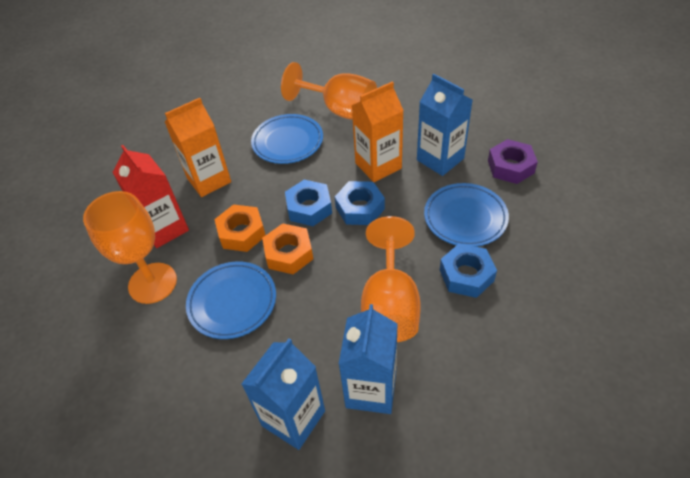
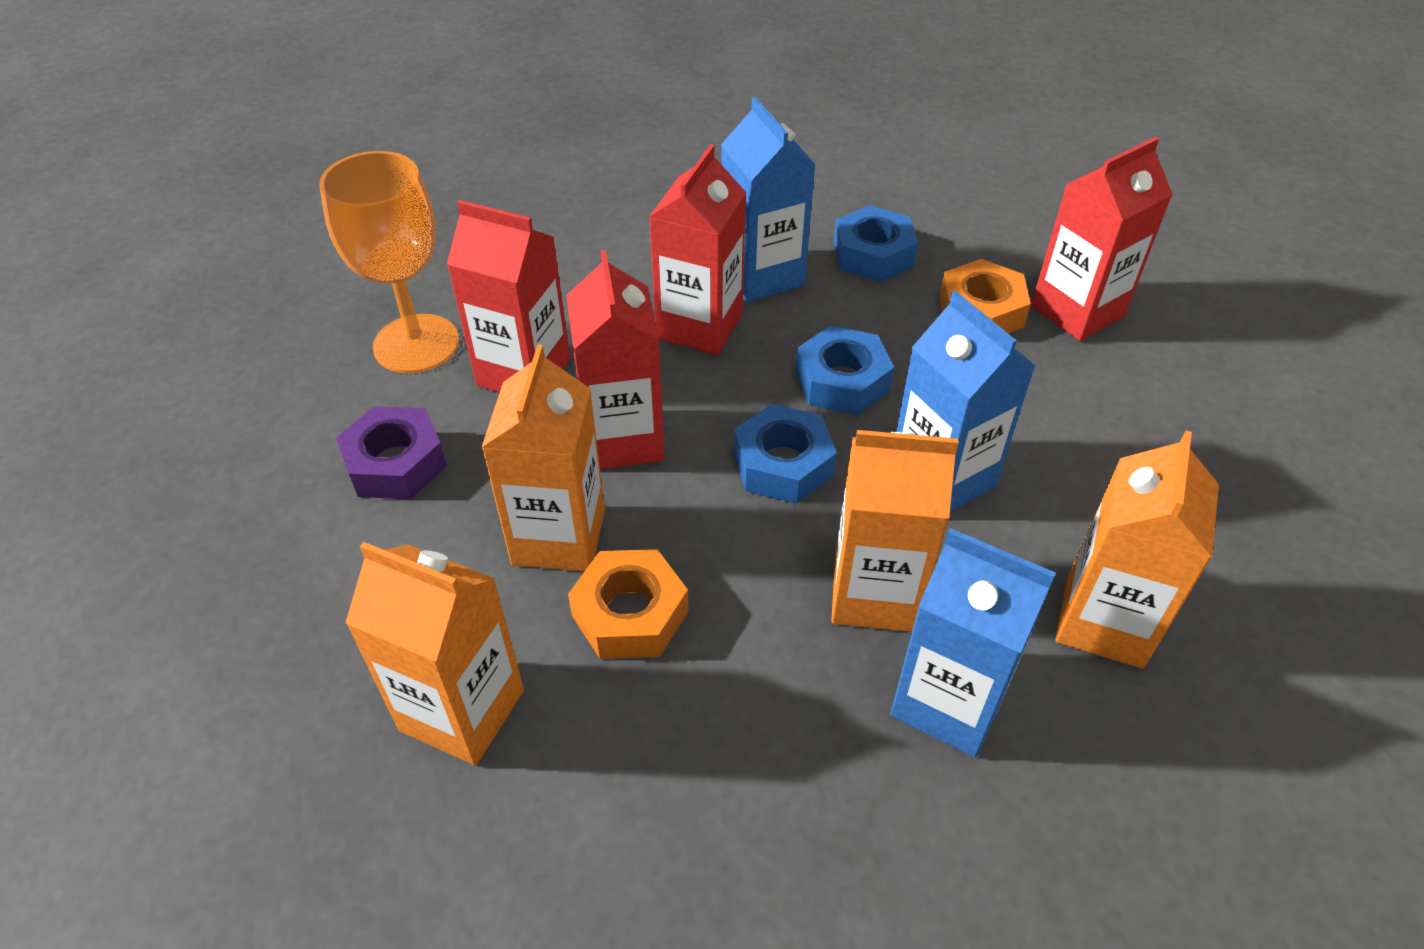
blue plate: 3 -> 0
orange carton: 2 -> 4
orange goblet: 3 -> 1
red carton: 1 -> 4

